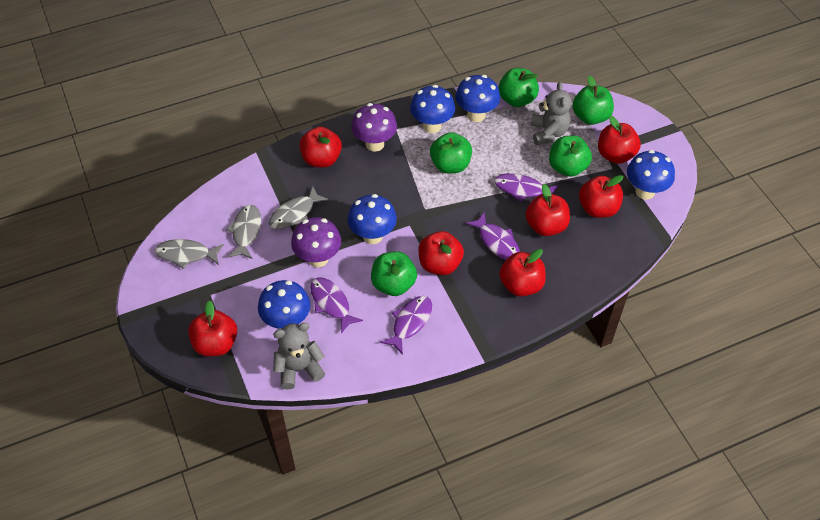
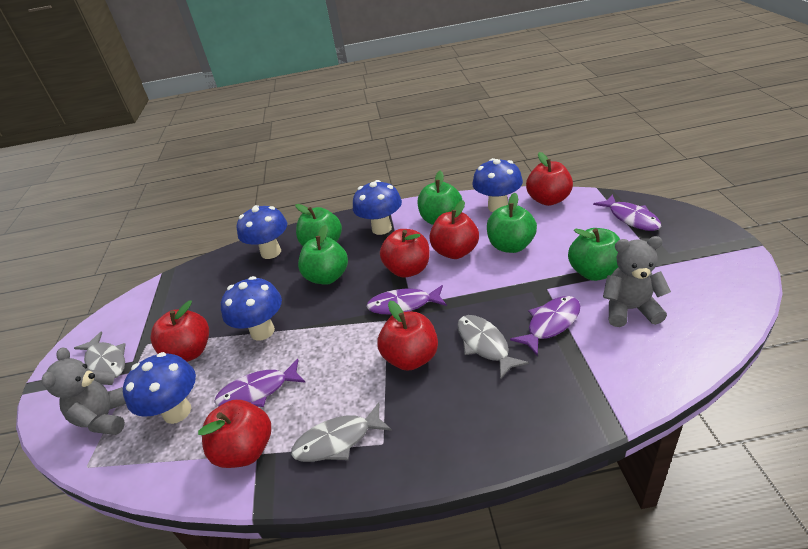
purple mushroom: 2 -> 0
red apple: 7 -> 6

